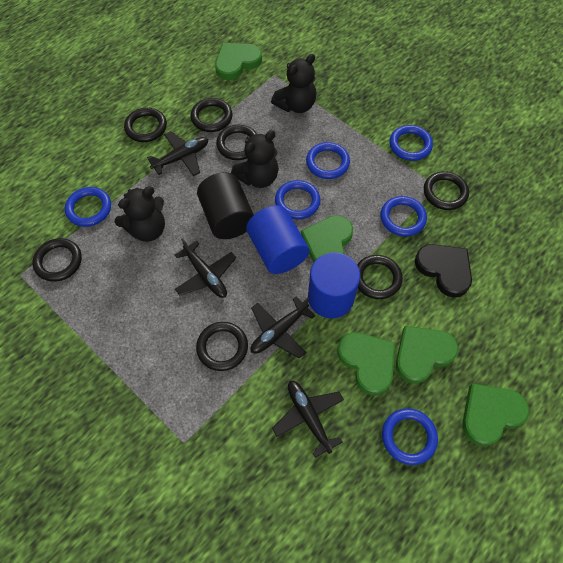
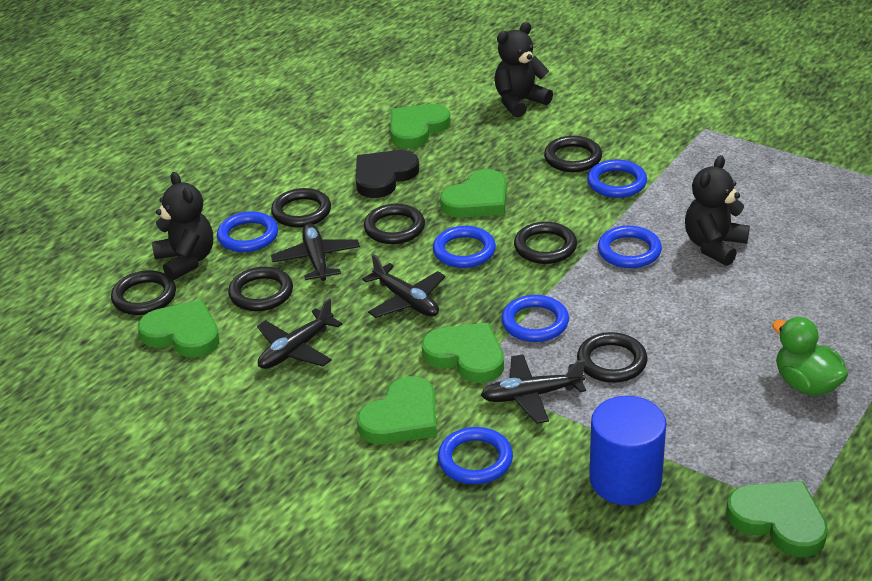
black cylinder: 1 -> 0
blue cylinder: 2 -> 1
green duck: 0 -> 1
green heart: 5 -> 6

